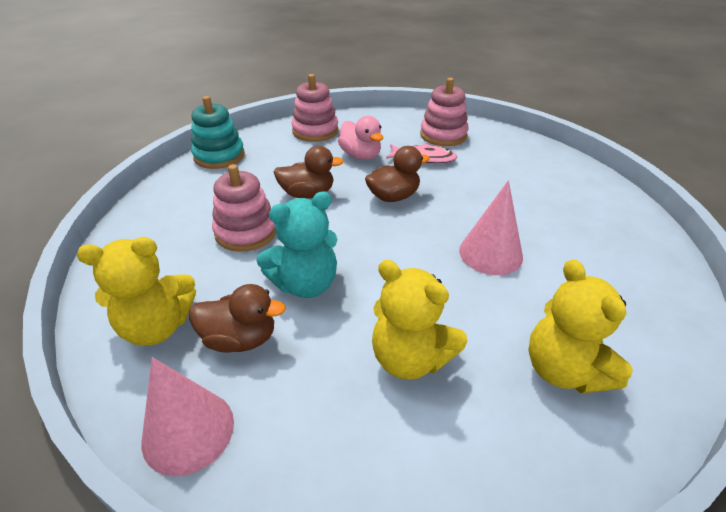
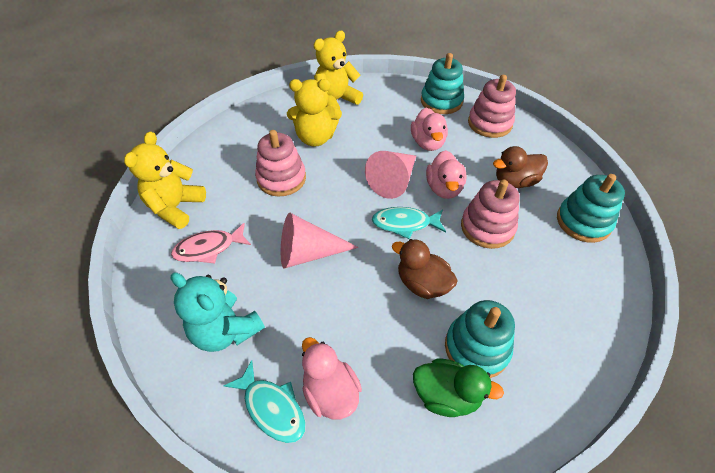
brown duck: 3 -> 2
green duck: 0 -> 1
pink duck: 1 -> 3
turquoise fish: 0 -> 2
turquoise stacking toy: 1 -> 3

